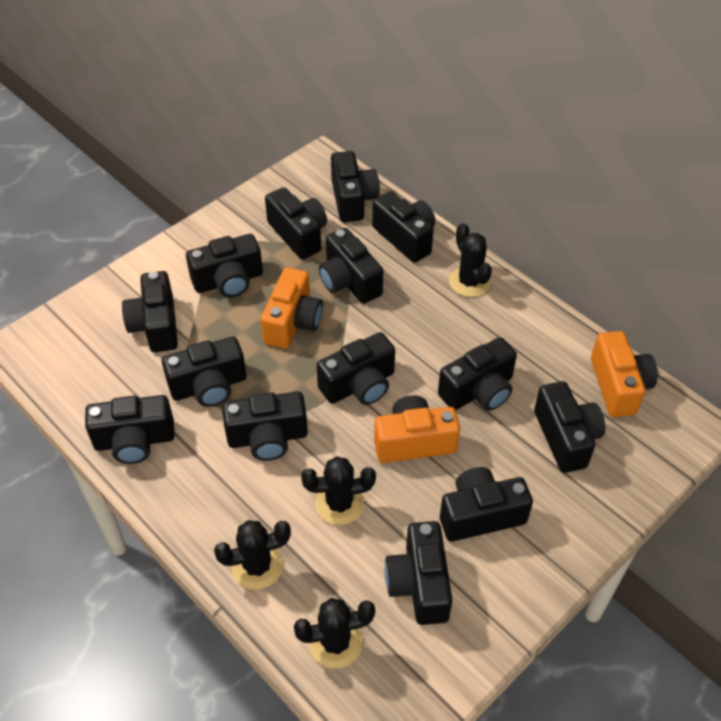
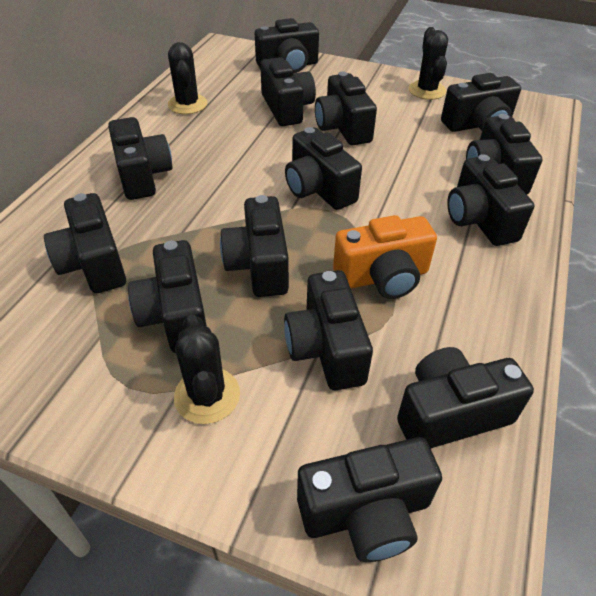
black cactus: 4 -> 3
orange camera: 3 -> 1

